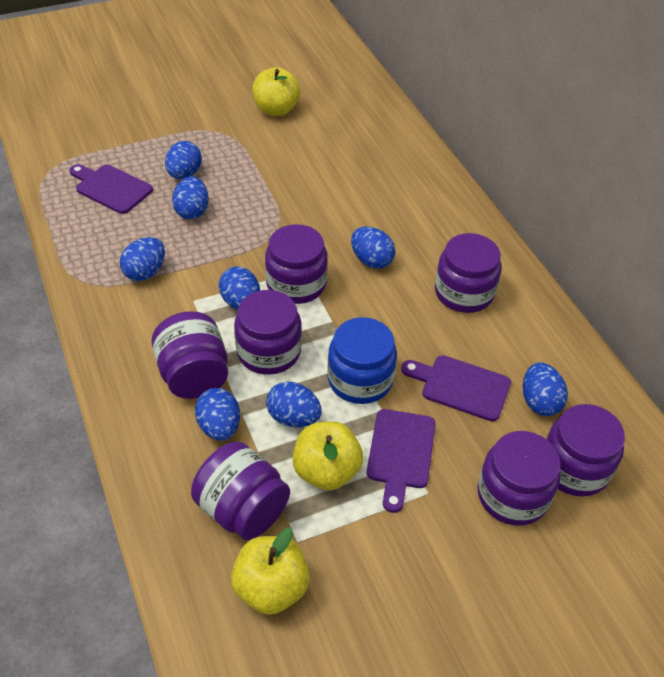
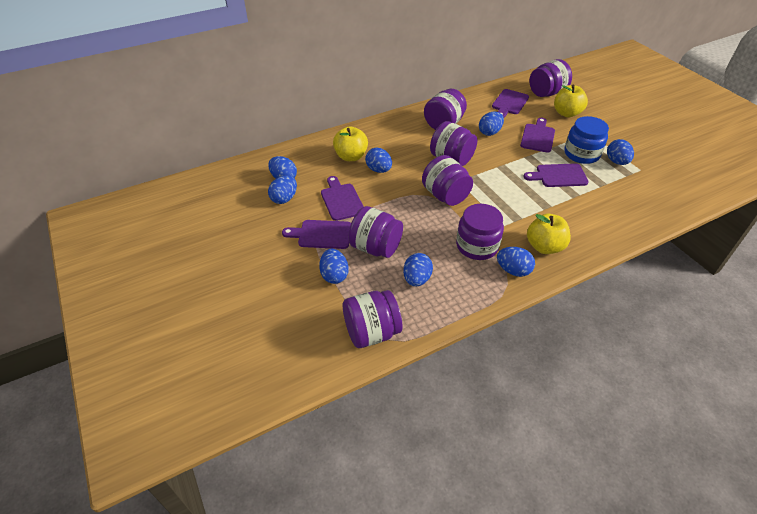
purple cutting board: 3 -> 5

